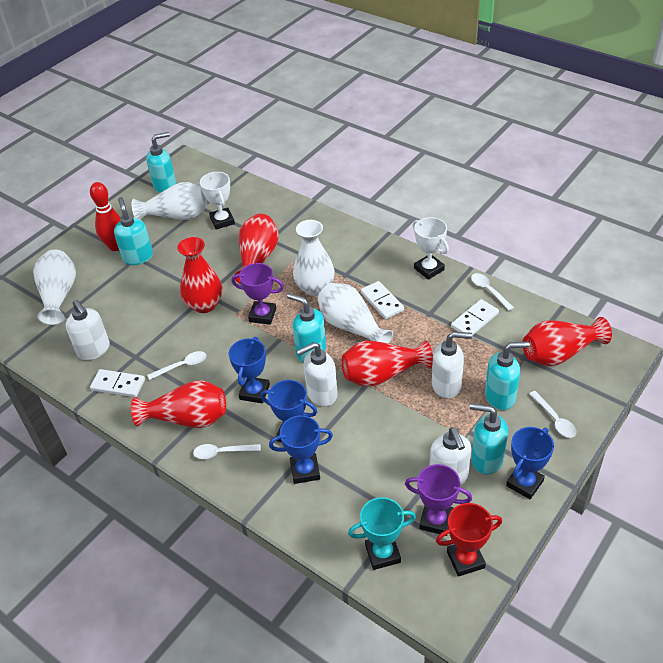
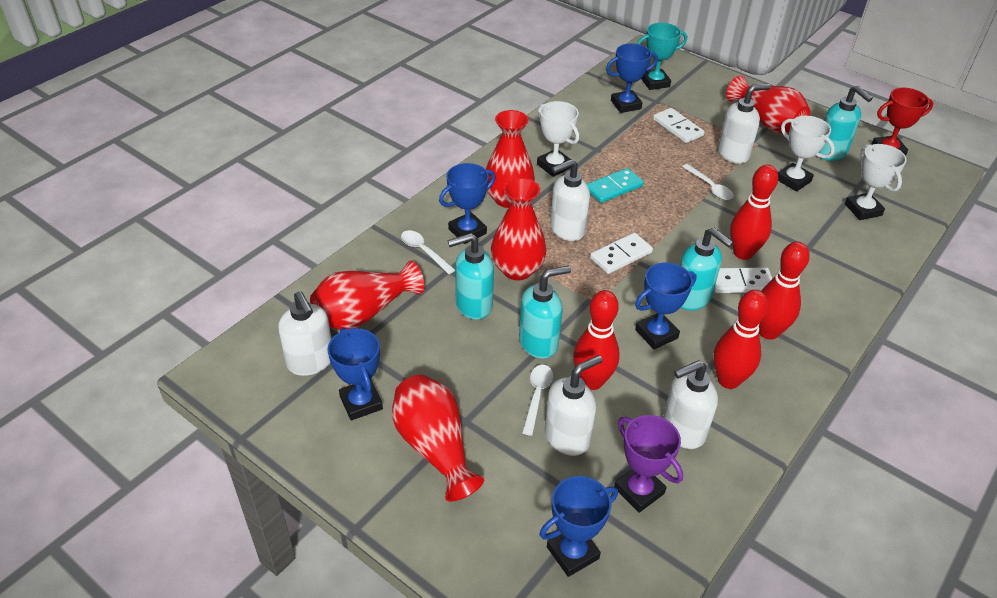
blue trophy: 4 -> 5
purple trophy: 2 -> 1
red bowling pin: 1 -> 4
turquoise domino: 0 -> 1
turquoise soap dispenser: 5 -> 4
white soap dispenser: 4 -> 5
white spoon: 4 -> 3
white trophy: 2 -> 3
white vase: 4 -> 0

